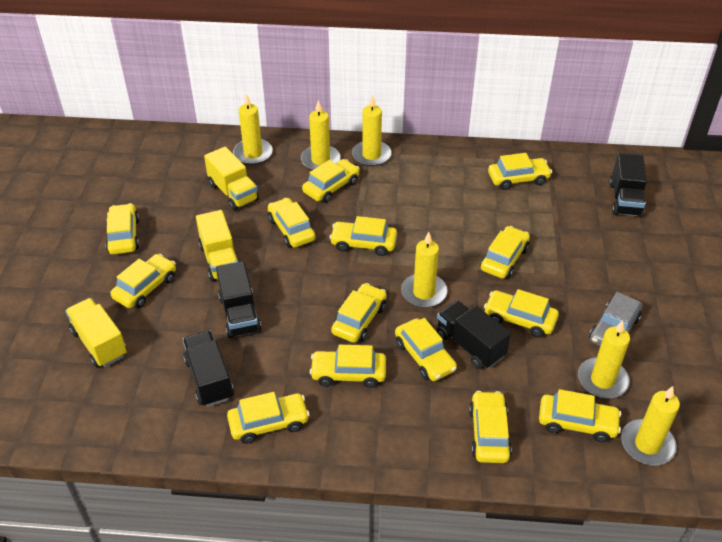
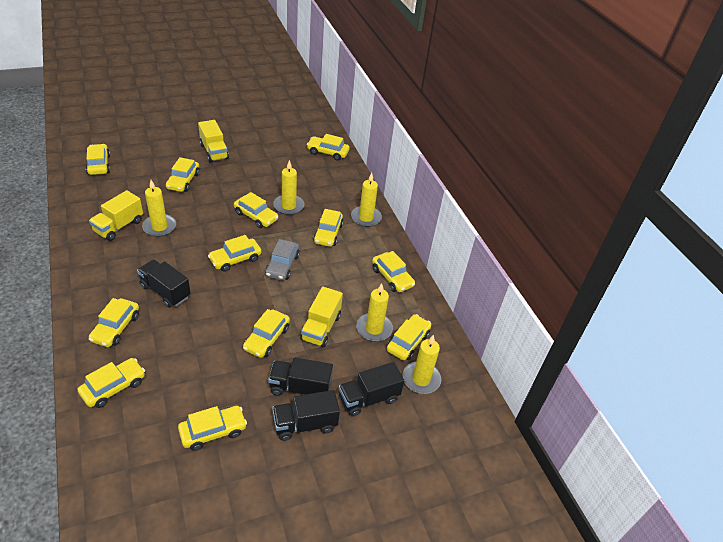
yellow candle: 6 -> 5
yellow car: 14 -> 12

